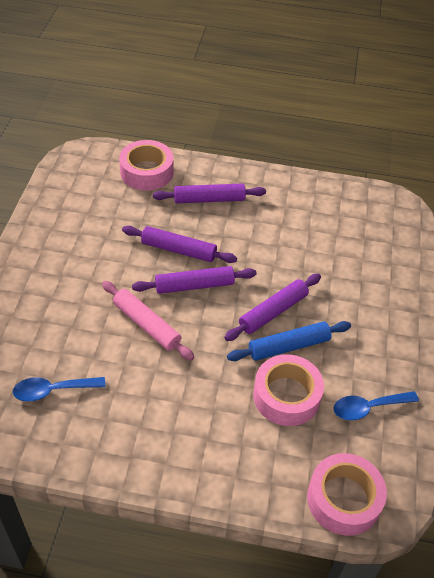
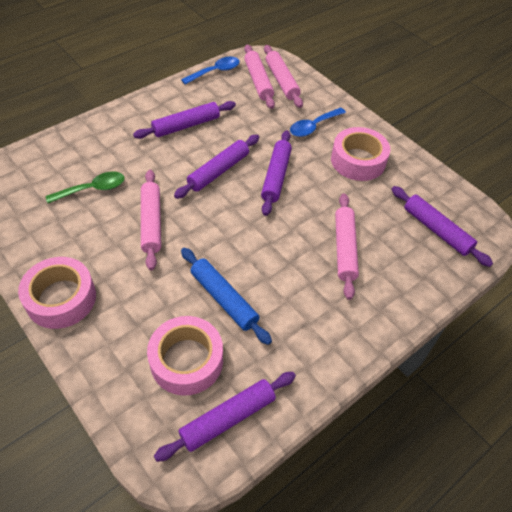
green spoon: 0 -> 1
pink rolling pin: 1 -> 4
purple rolling pin: 4 -> 5

